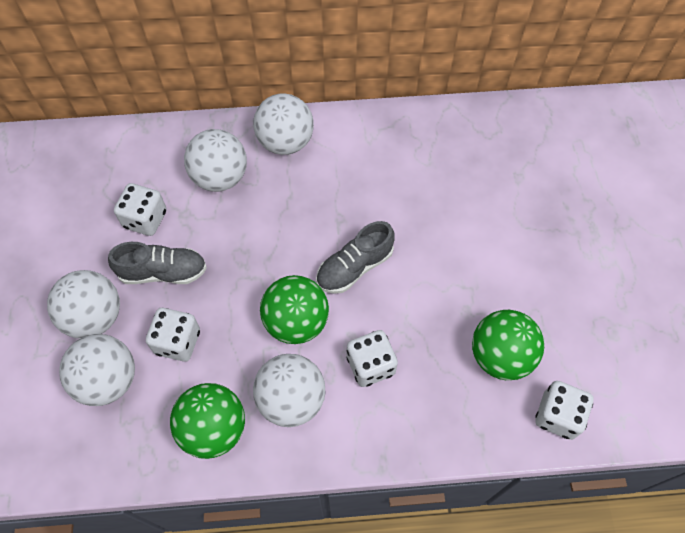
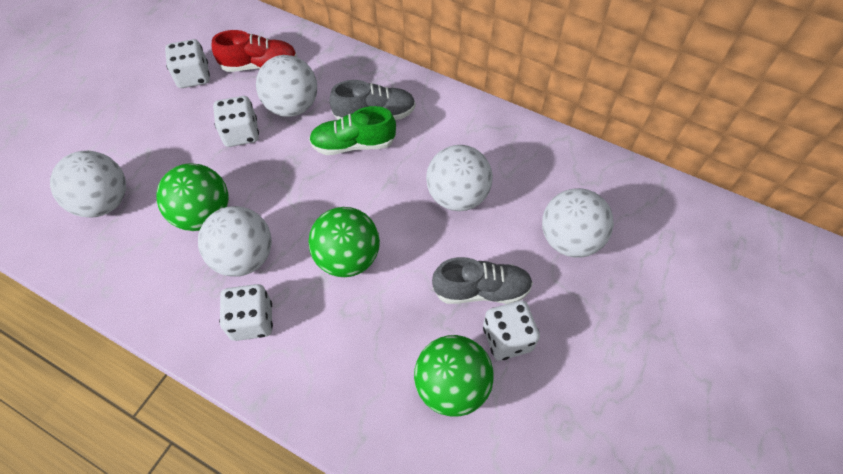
green shoe: 0 -> 1
red shoe: 0 -> 1

